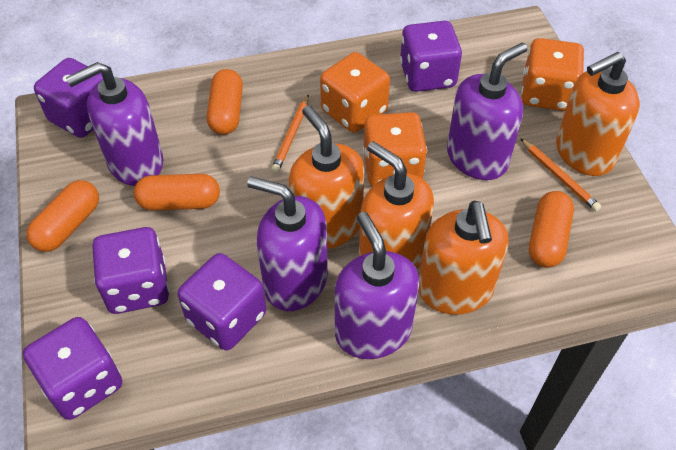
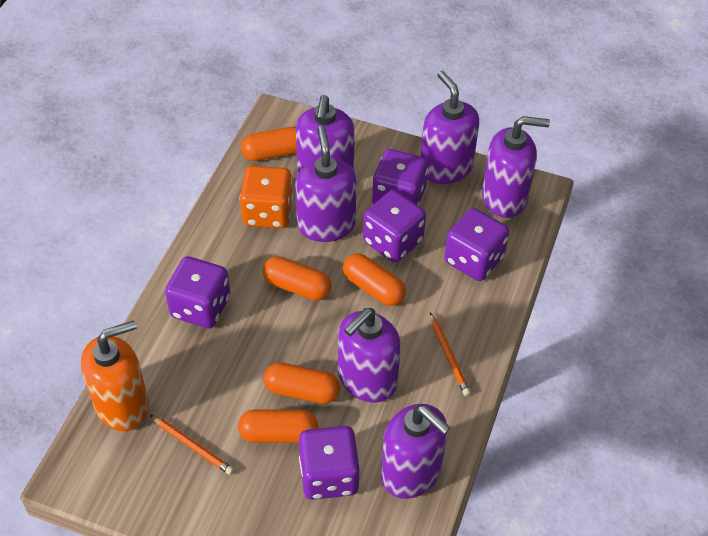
orange capsule: 4 -> 5
orange dice: 3 -> 1
orange soap dispenser: 4 -> 1
purple soap dispenser: 4 -> 6

